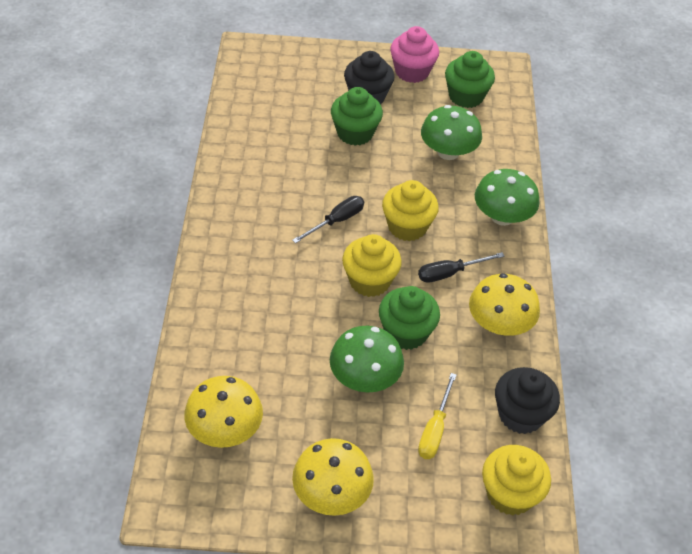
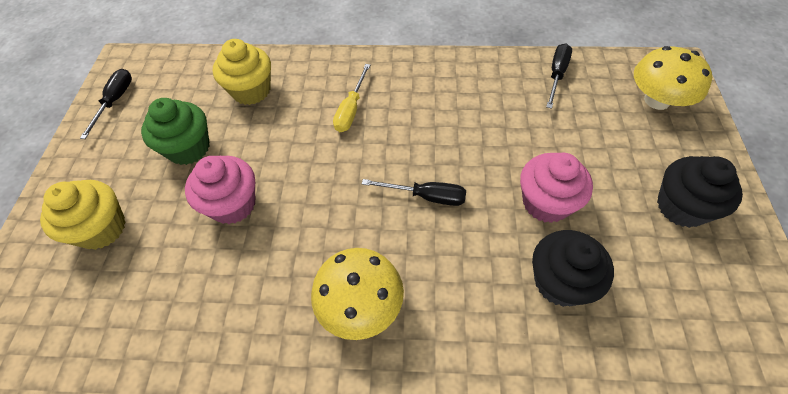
black screwdriver: 2 -> 3
green cupcake: 3 -> 1
green mushroom: 3 -> 0
pink cupcake: 1 -> 2
yellow cupcake: 3 -> 2
yellow mushroom: 3 -> 2

